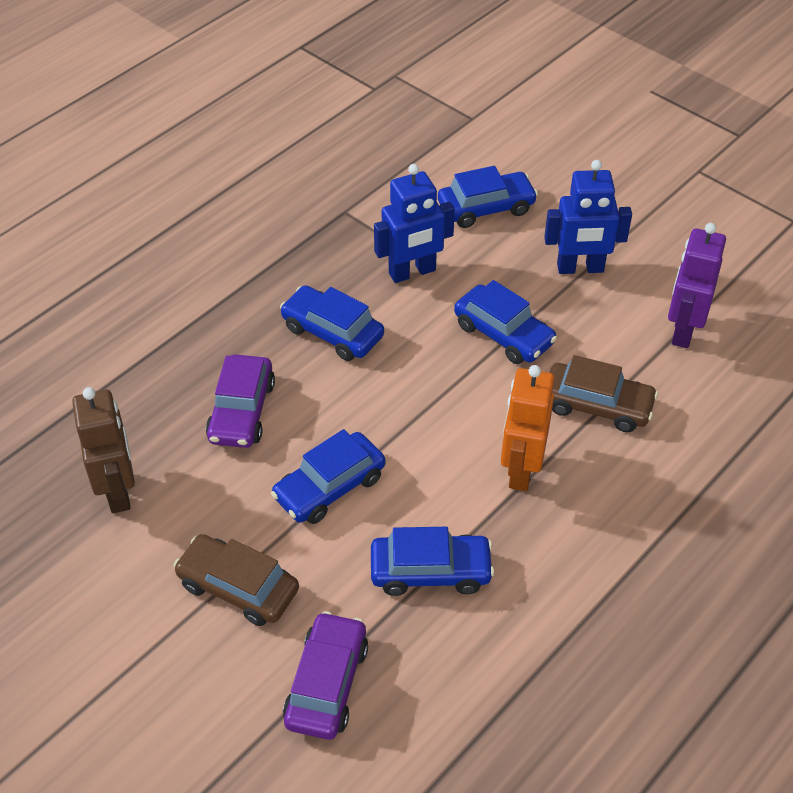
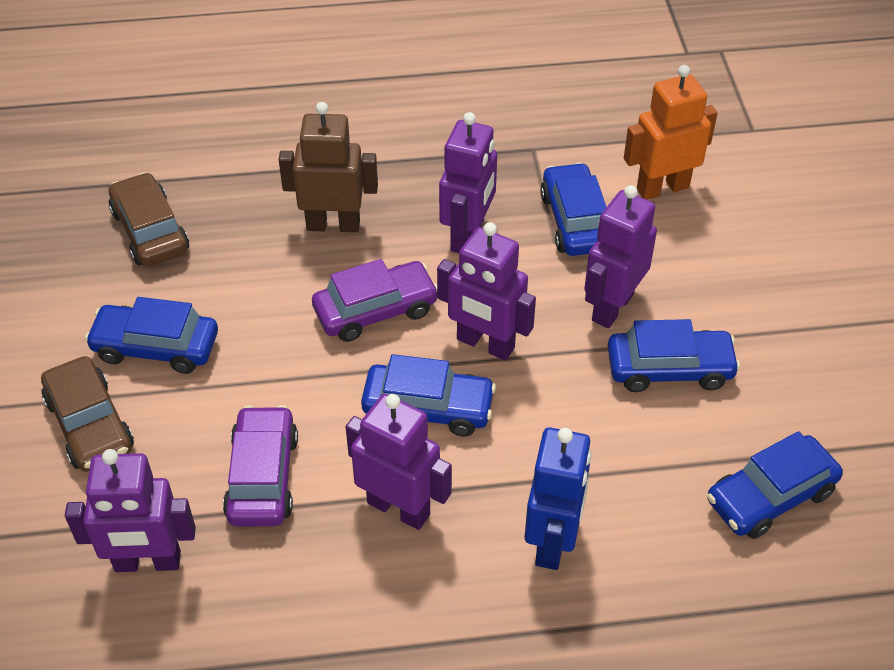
blue robot: 2 -> 1
purple robot: 1 -> 5

